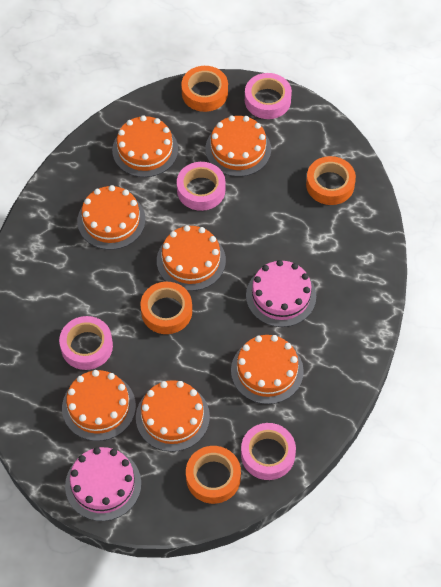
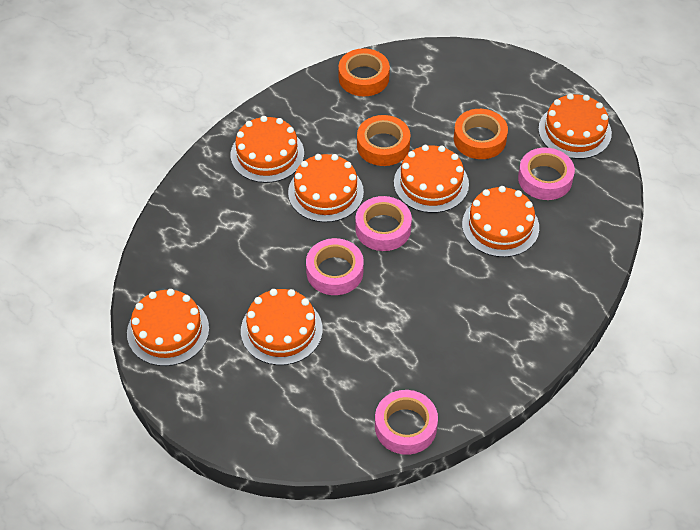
orange tape: 4 -> 3
pink cake: 2 -> 0

